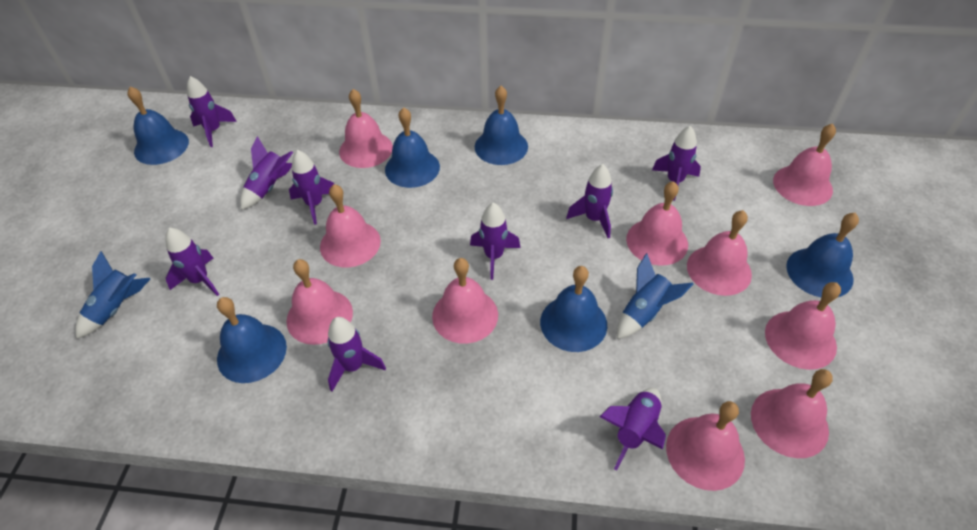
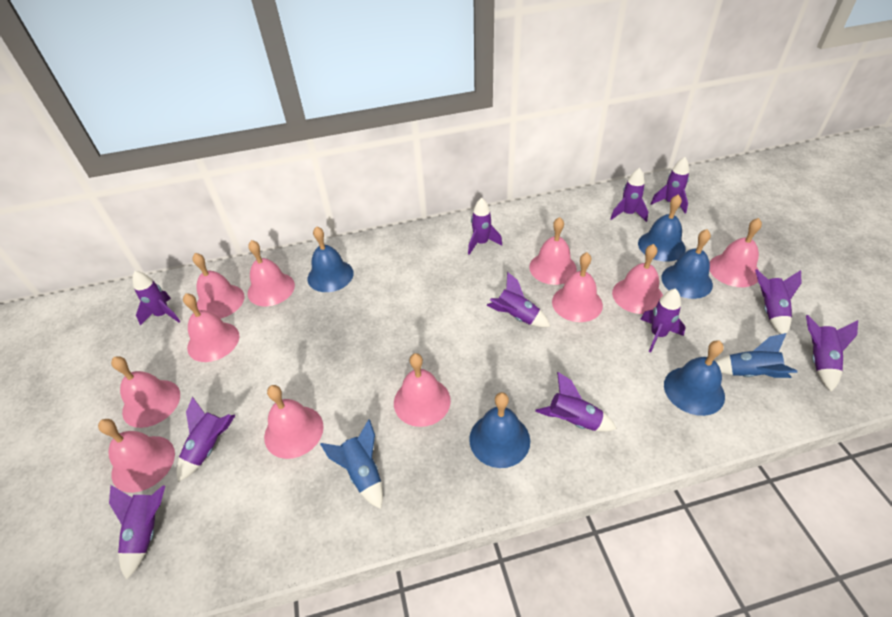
blue bell: 6 -> 5
pink bell: 10 -> 11
purple rocket: 9 -> 11

